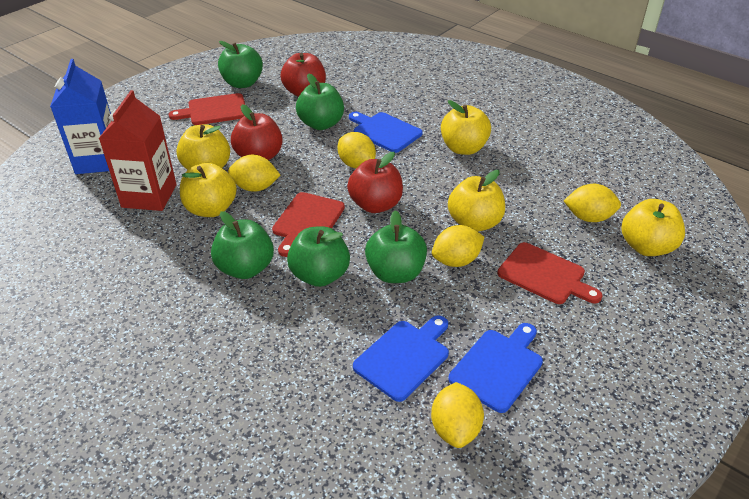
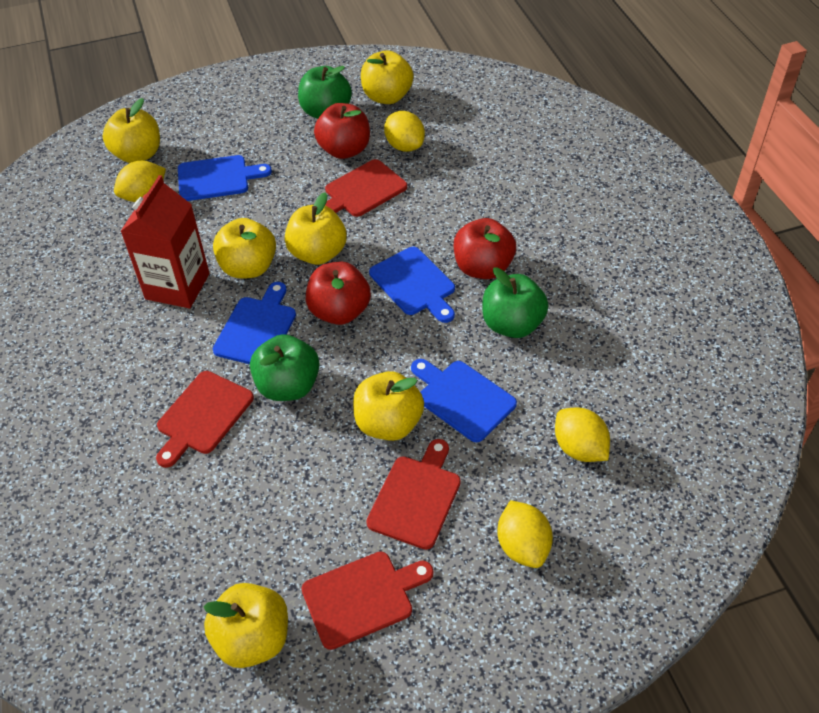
blue carton: 1 -> 0
blue cutting board: 3 -> 4
green apple: 5 -> 3
red cutting board: 3 -> 4
yellow apple: 5 -> 6
yellow lemon: 5 -> 4

